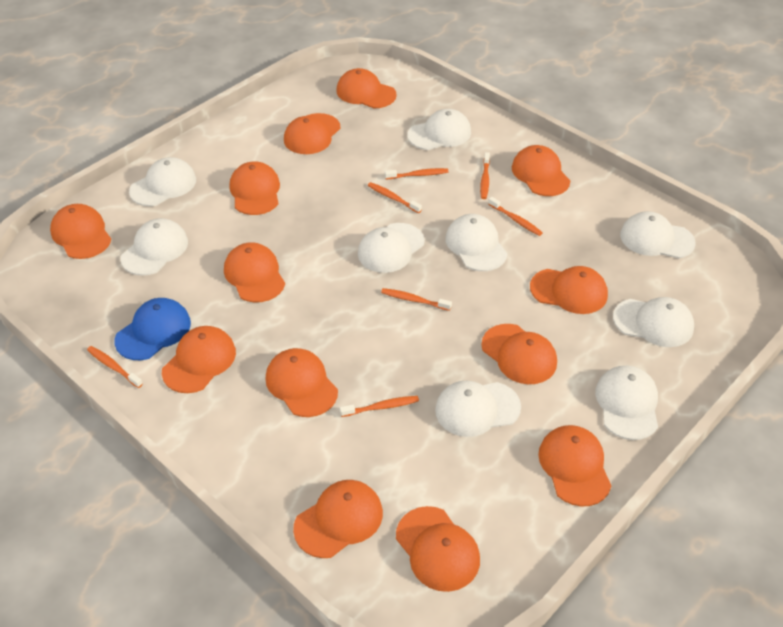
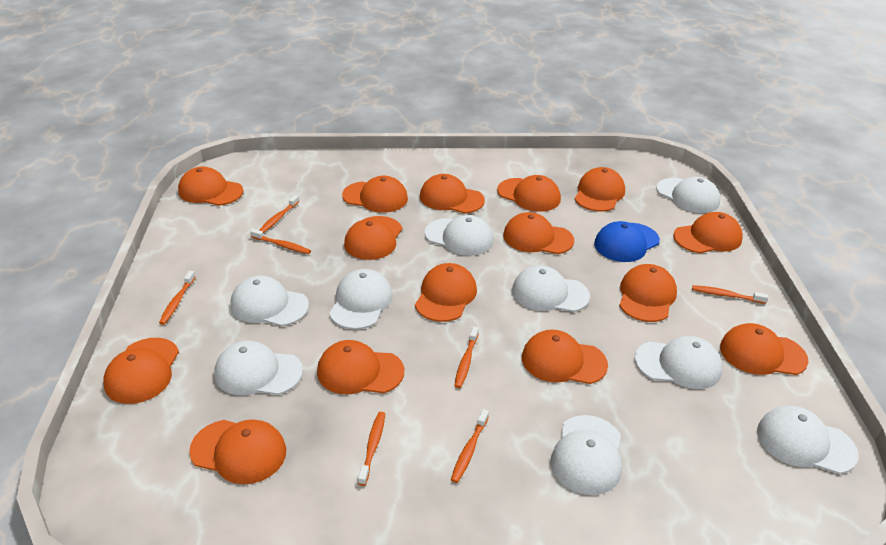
orange cap: 13 -> 15

